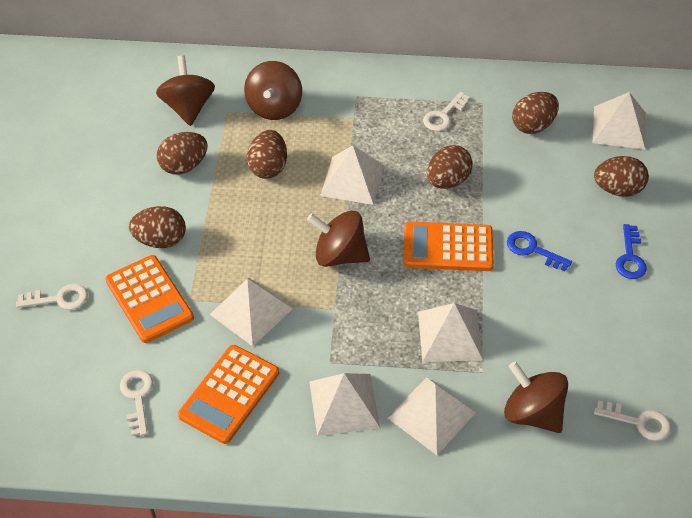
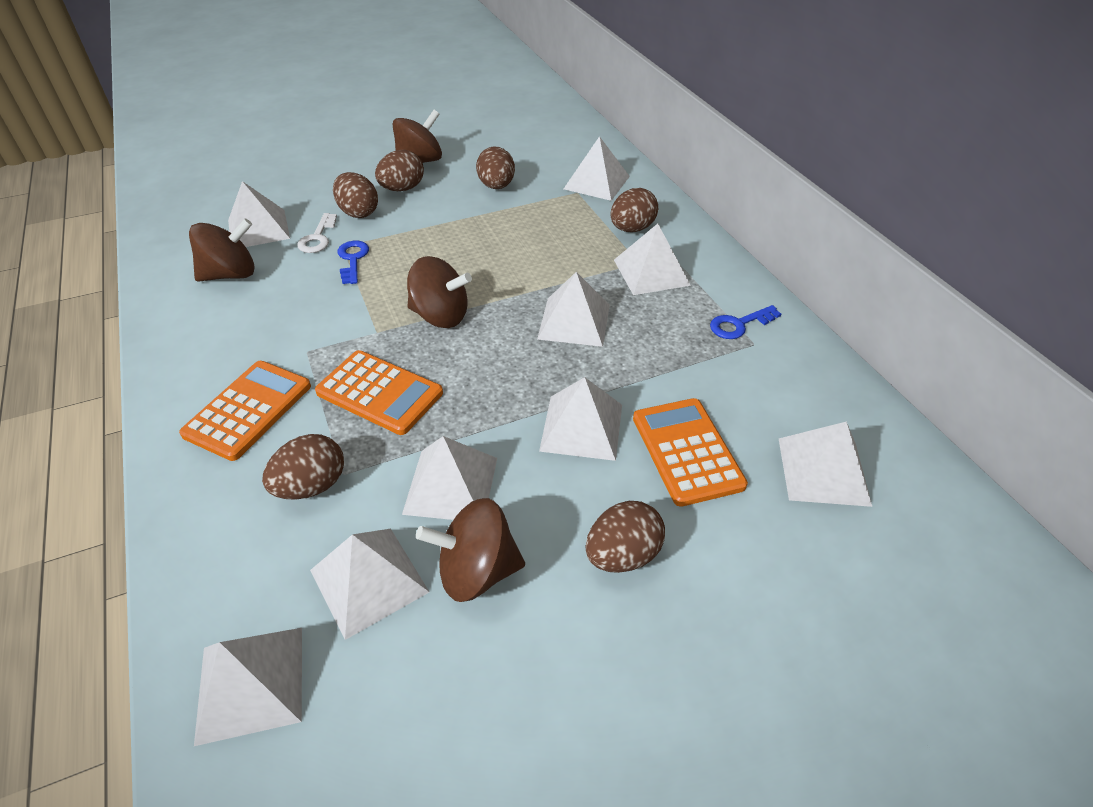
white key: 4 -> 1
white pyramid: 6 -> 9

